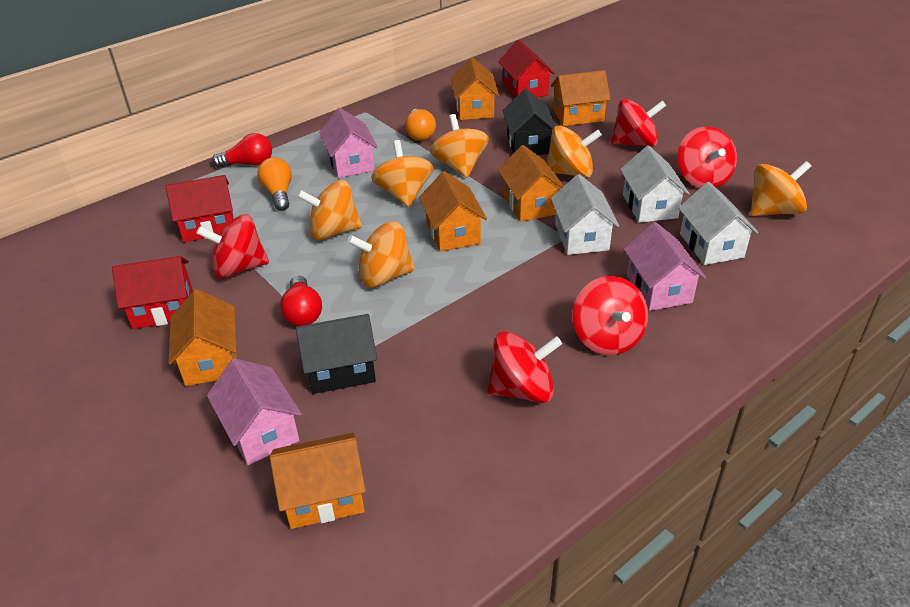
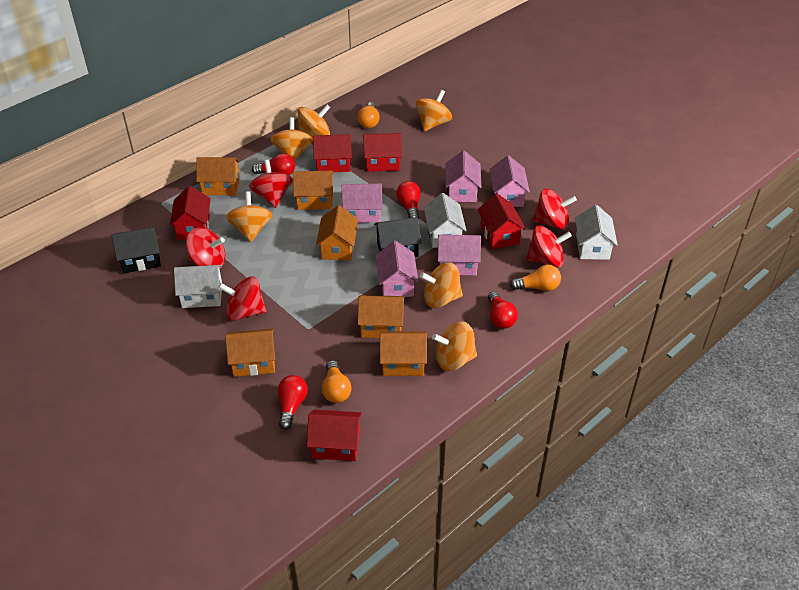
orange light bulb: 2 -> 3
pink house: 3 -> 5
red house: 3 -> 5
red light bulb: 2 -> 4

